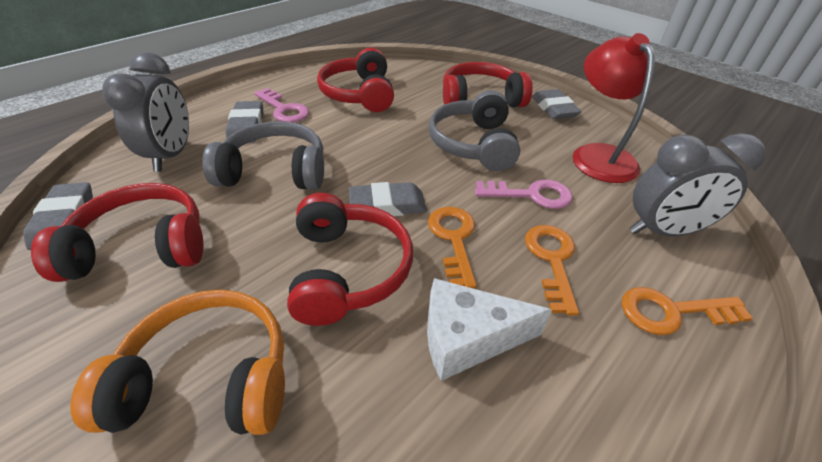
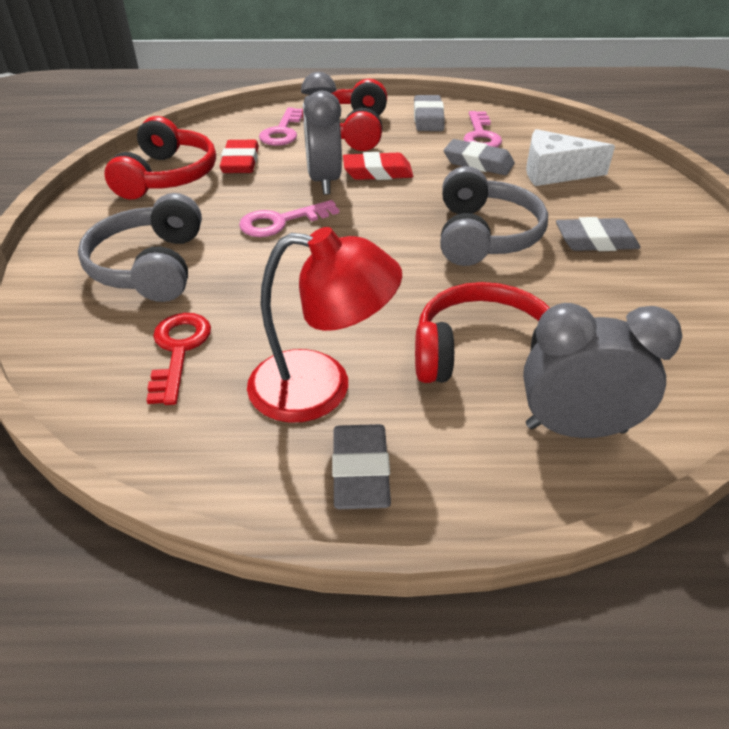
orange headphones: 1 -> 0
orange key: 3 -> 0
pink key: 2 -> 3
red eraser: 0 -> 2
red headphones: 4 -> 3
red key: 0 -> 1

